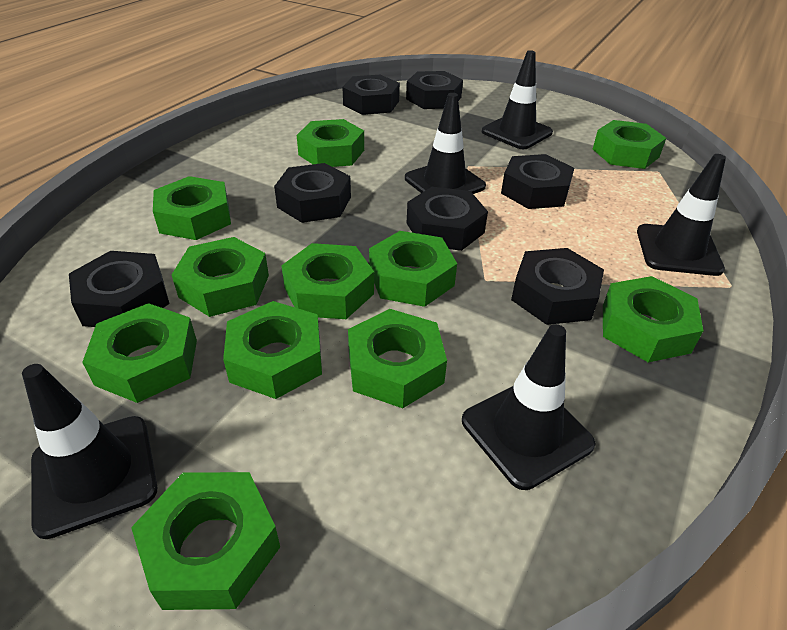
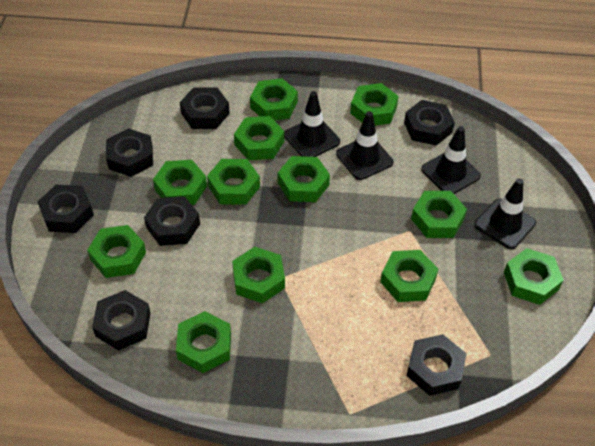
black traffic cone: 5 -> 4
green nut: 11 -> 12

